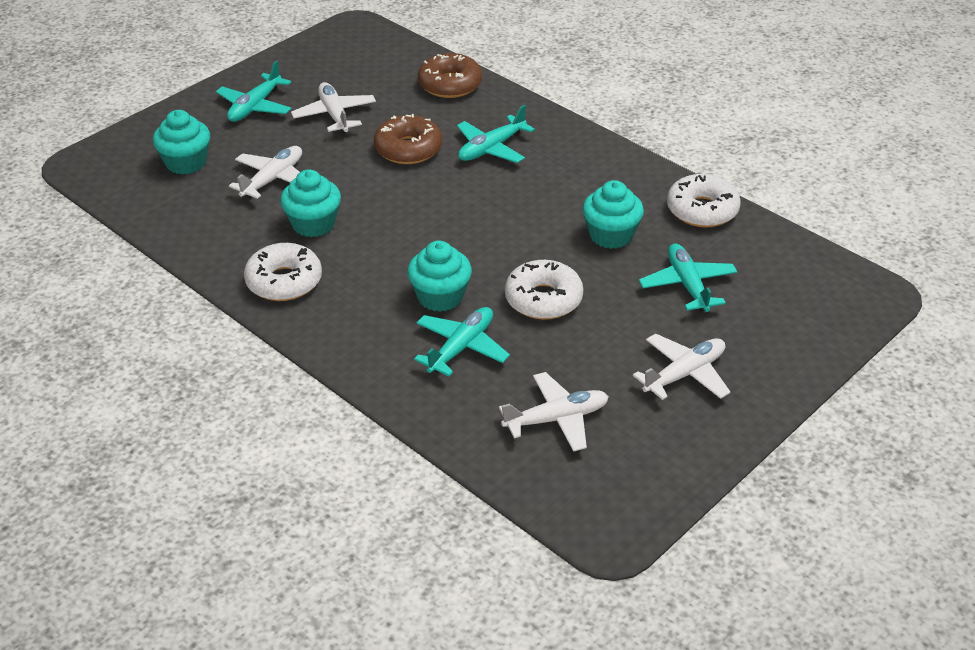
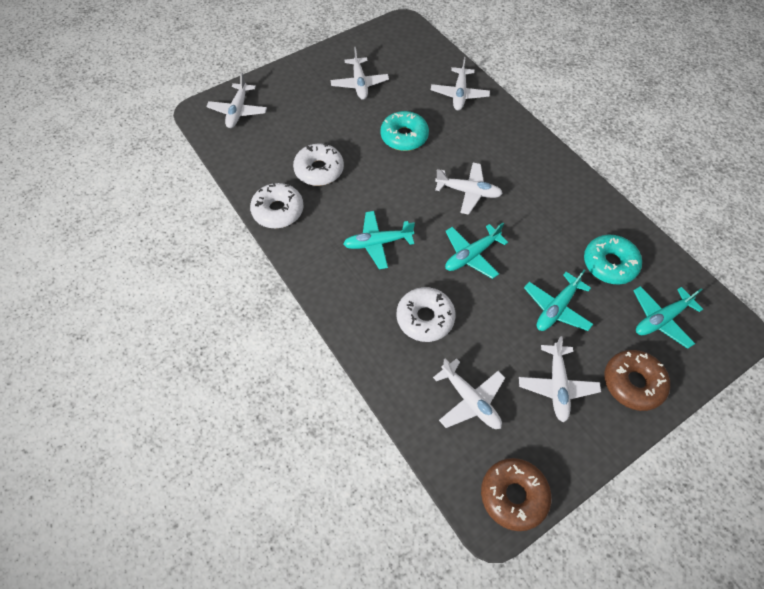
turquoise cupcake: 4 -> 0
turquoise donut: 0 -> 2
white plane: 4 -> 6

